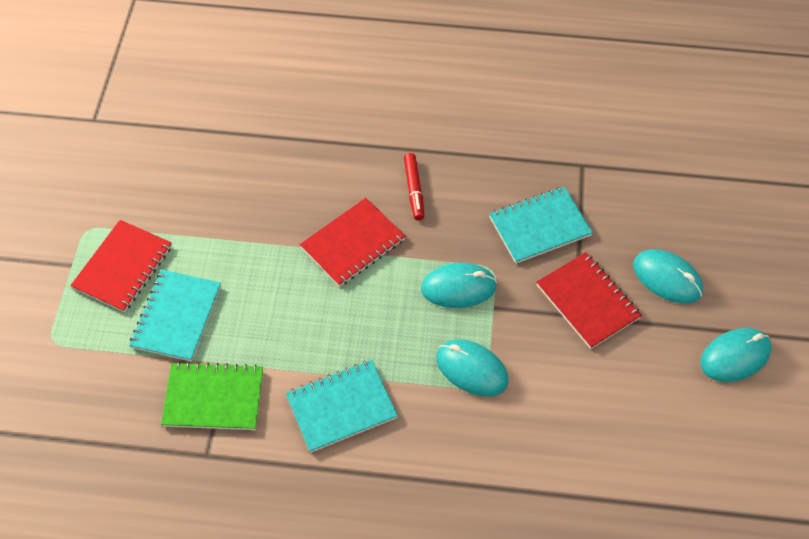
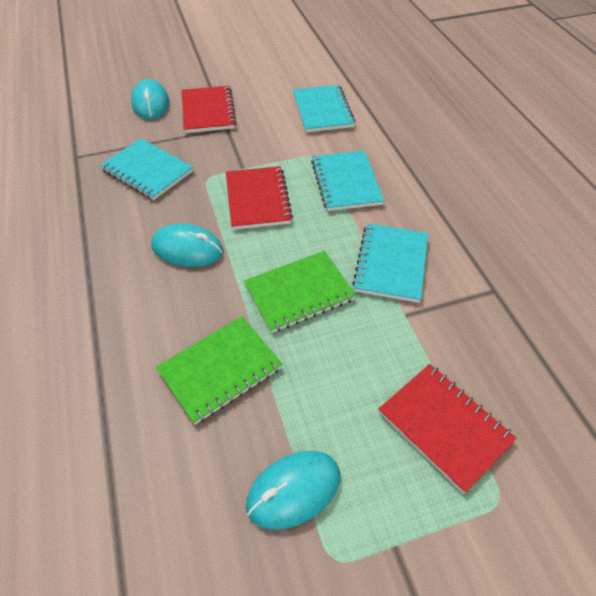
green notebook: 1 -> 2
red marker: 1 -> 0
turquoise mouse: 4 -> 3
turquoise notebook: 3 -> 4

